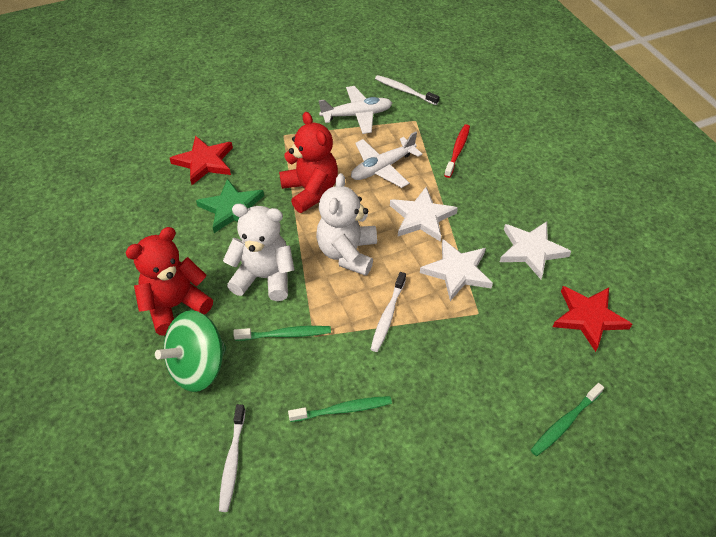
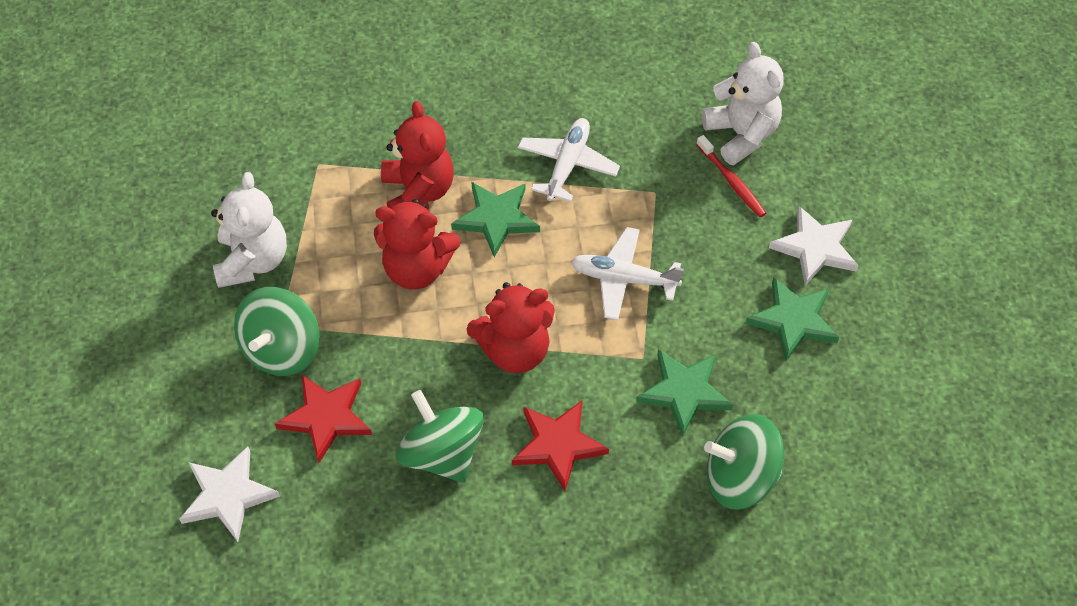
green spinning top: 1 -> 3
green star: 1 -> 3
green toothbrush: 3 -> 0
red teddy bear: 2 -> 3
white star: 3 -> 2
white toothbrush: 3 -> 0

